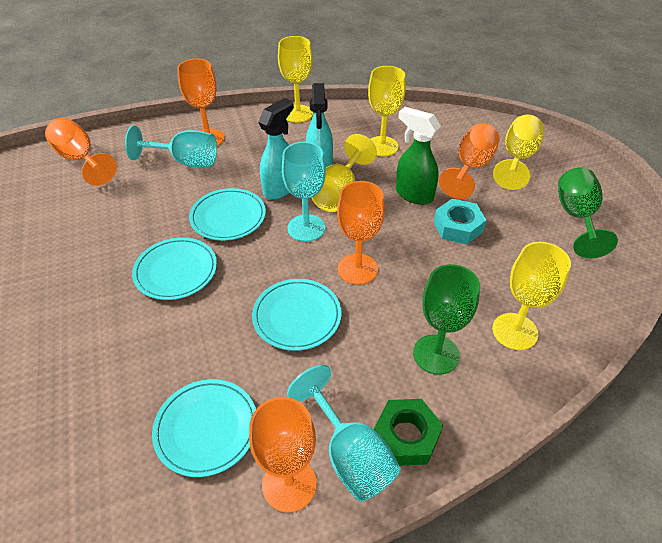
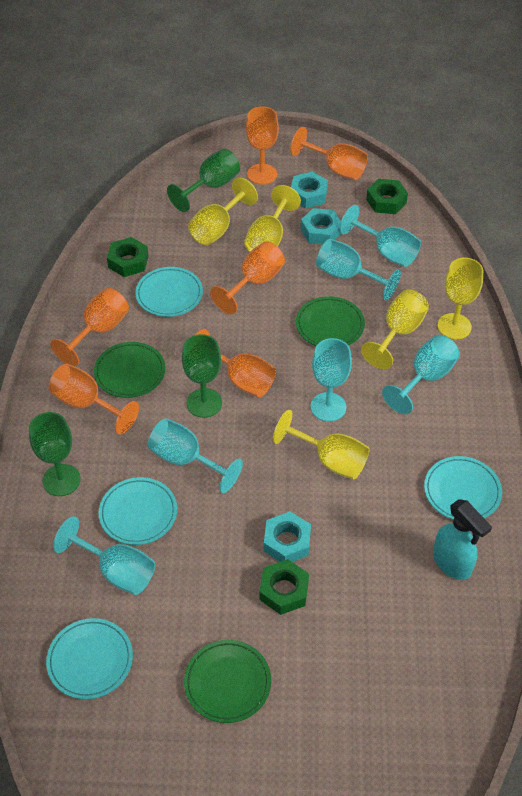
green goblet: 2 -> 3
green nut: 1 -> 3
green plate: 0 -> 3
green spray bottle: 1 -> 0
orange goblet: 5 -> 6
turquoise goblet: 3 -> 6
turquoise nut: 1 -> 3
turquoise spray bottle: 2 -> 1

